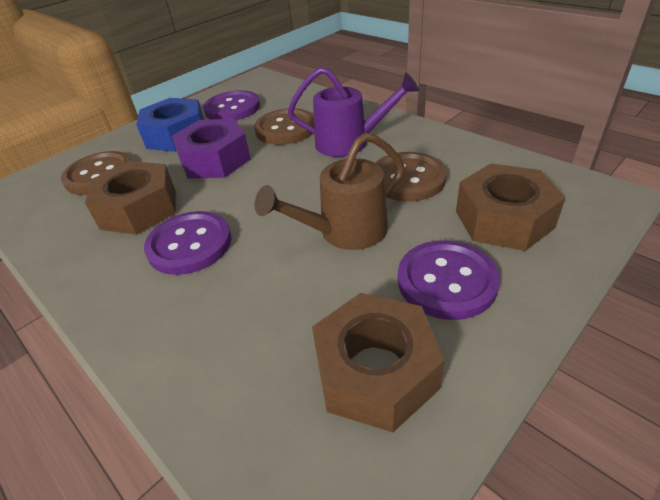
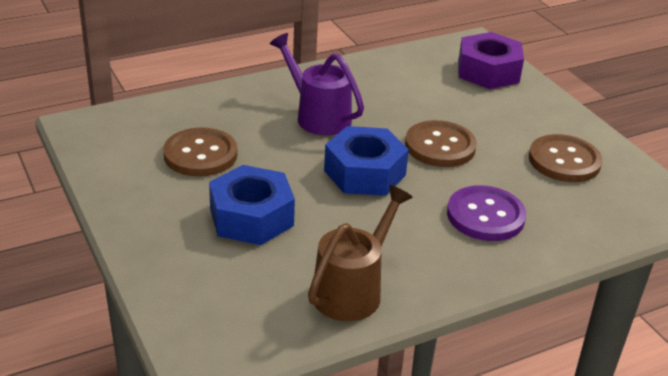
blue nut: 1 -> 2
brown nut: 3 -> 0
purple button: 3 -> 1

